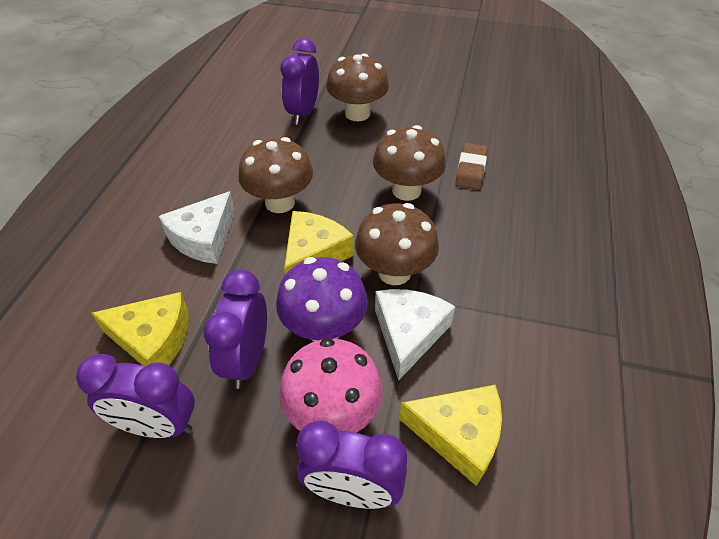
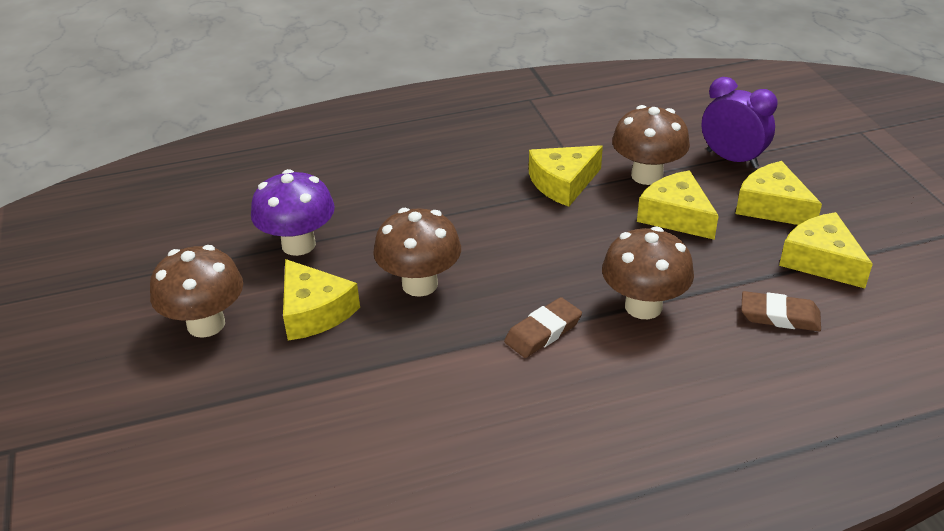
brown eraser: 1 -> 2
pink mushroom: 1 -> 0
purple clock: 4 -> 1
white cheese: 2 -> 0
yellow cheese: 3 -> 5

